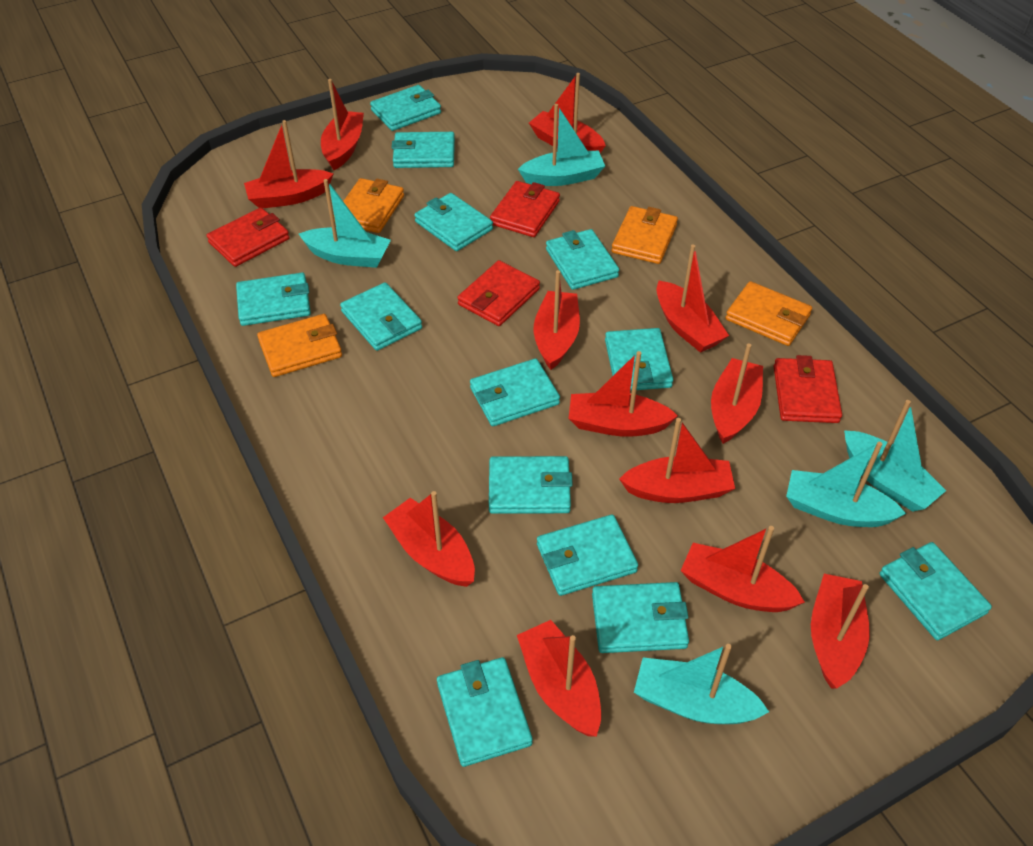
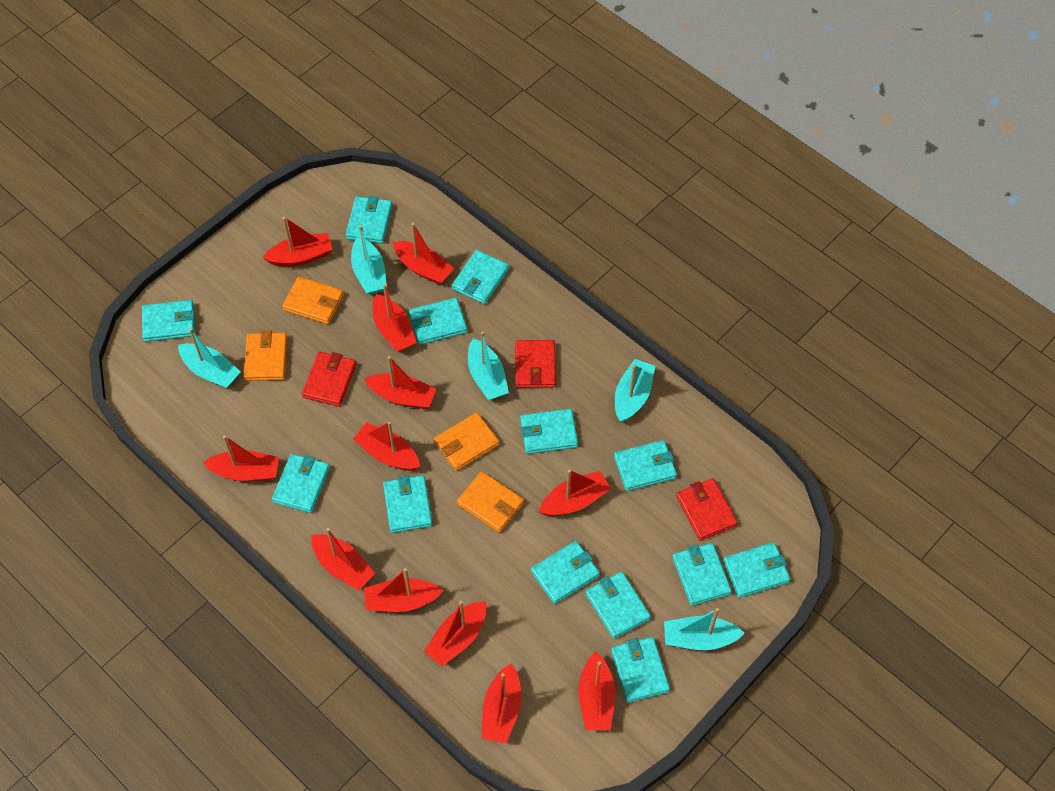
red wallet: 4 -> 3

